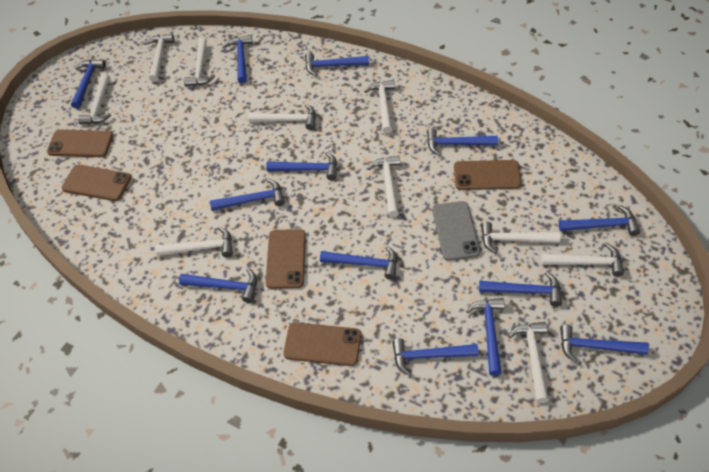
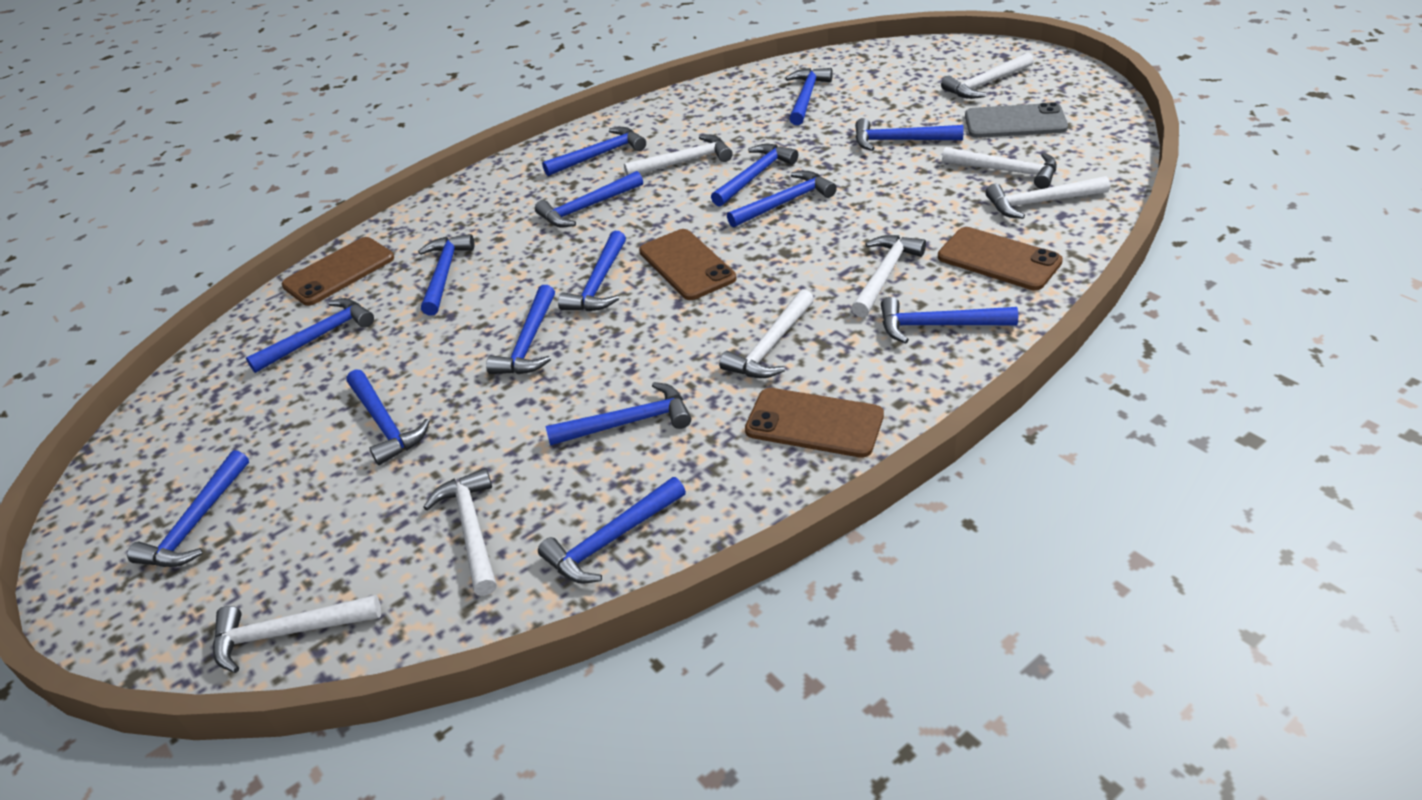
blue hammer: 13 -> 15
brown phone: 5 -> 4
white hammer: 10 -> 8

